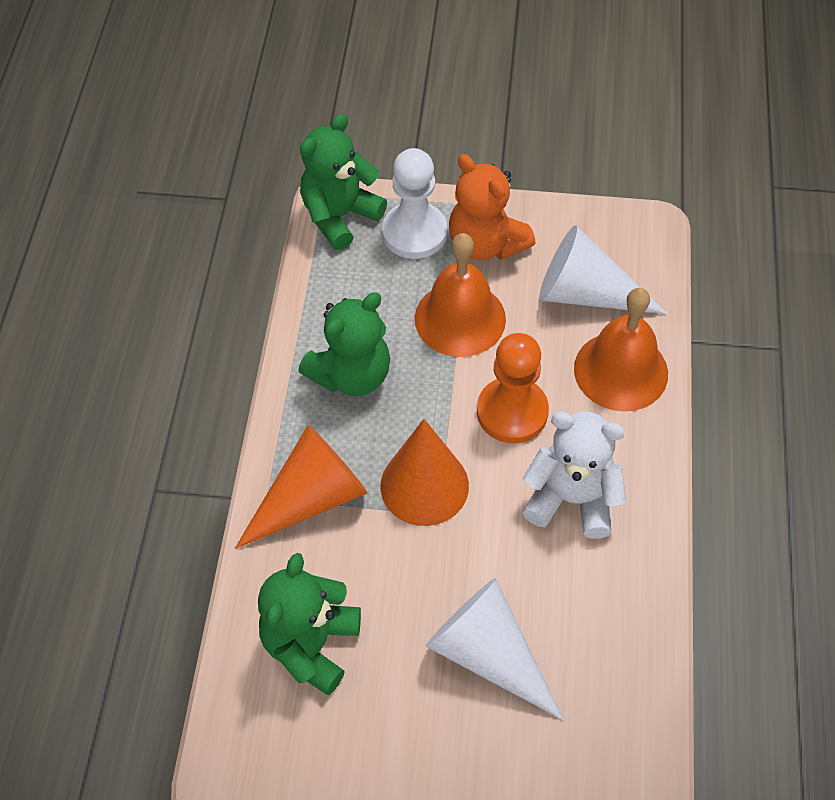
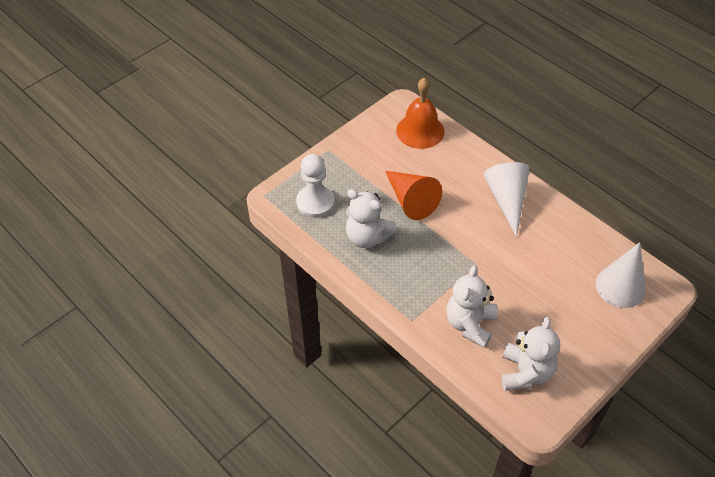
green teddy bear: 3 -> 0
orange bell: 2 -> 1
orange cone: 2 -> 1
orange pawn: 1 -> 0
orange teddy bear: 1 -> 0
white teddy bear: 1 -> 3

